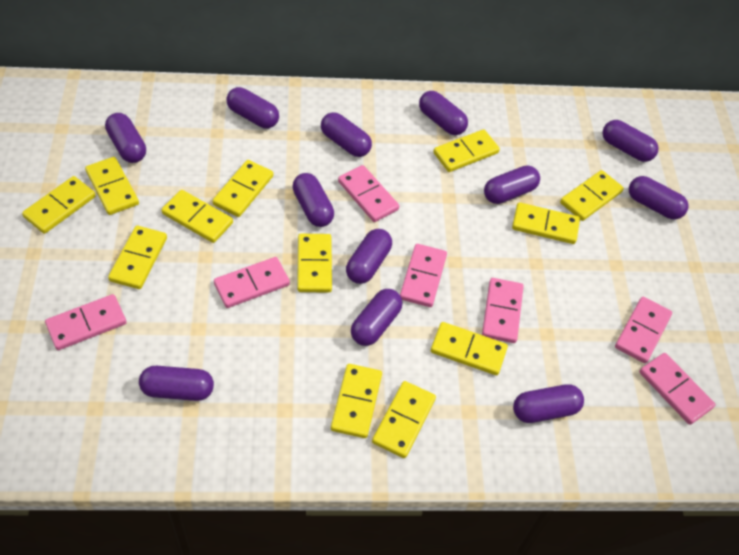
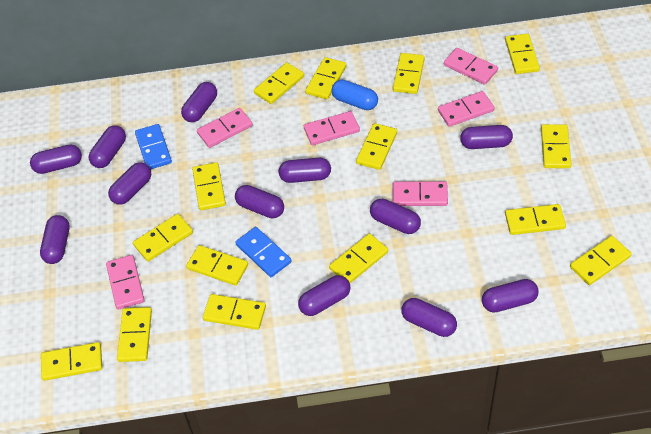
blue capsule: 0 -> 1
blue domino: 0 -> 2
pink domino: 7 -> 6
yellow domino: 12 -> 15

